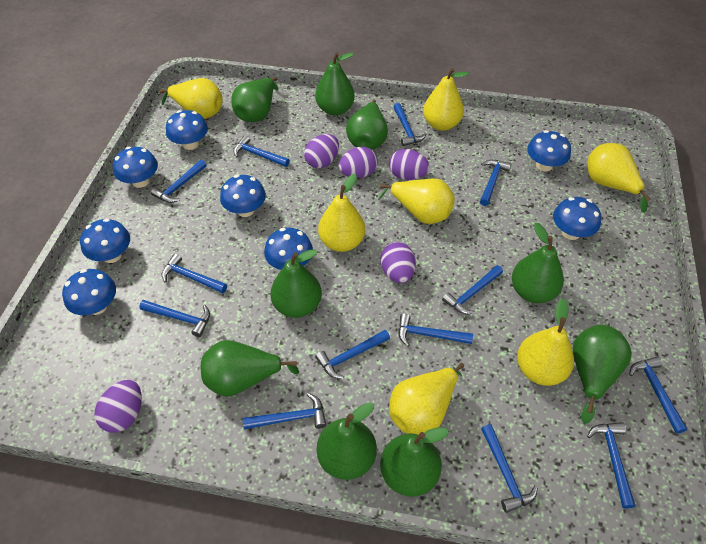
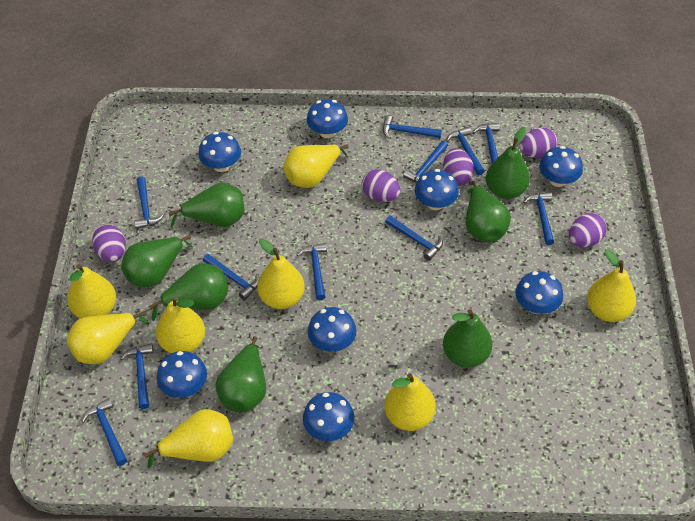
blue hammer: 13 -> 11
green pear: 9 -> 7
yellow pear: 7 -> 8

